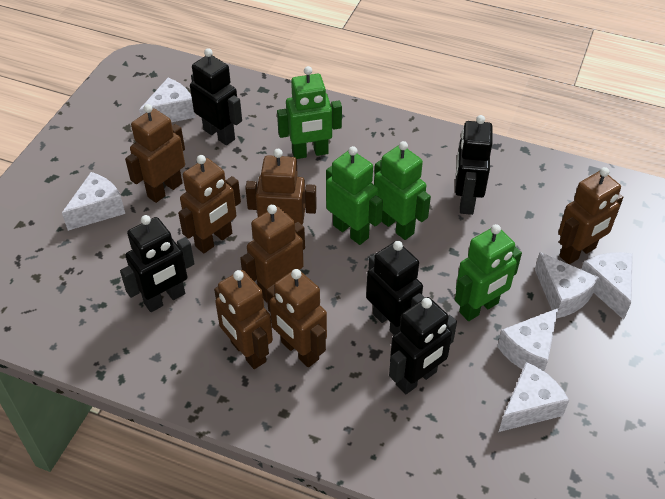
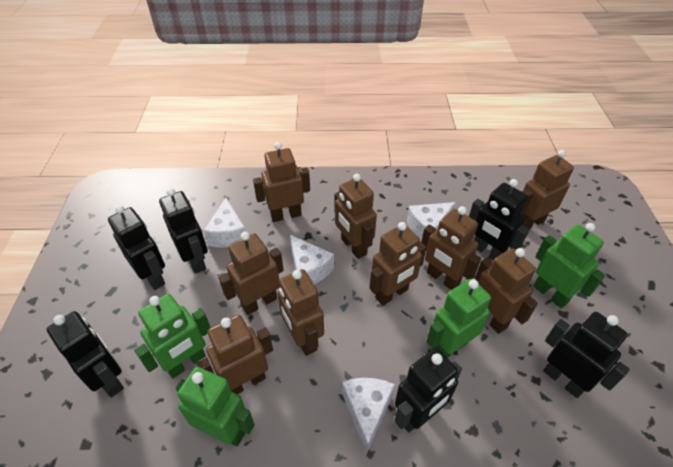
black robot: 5 -> 6
brown robot: 7 -> 9
white cheese: 6 -> 4

